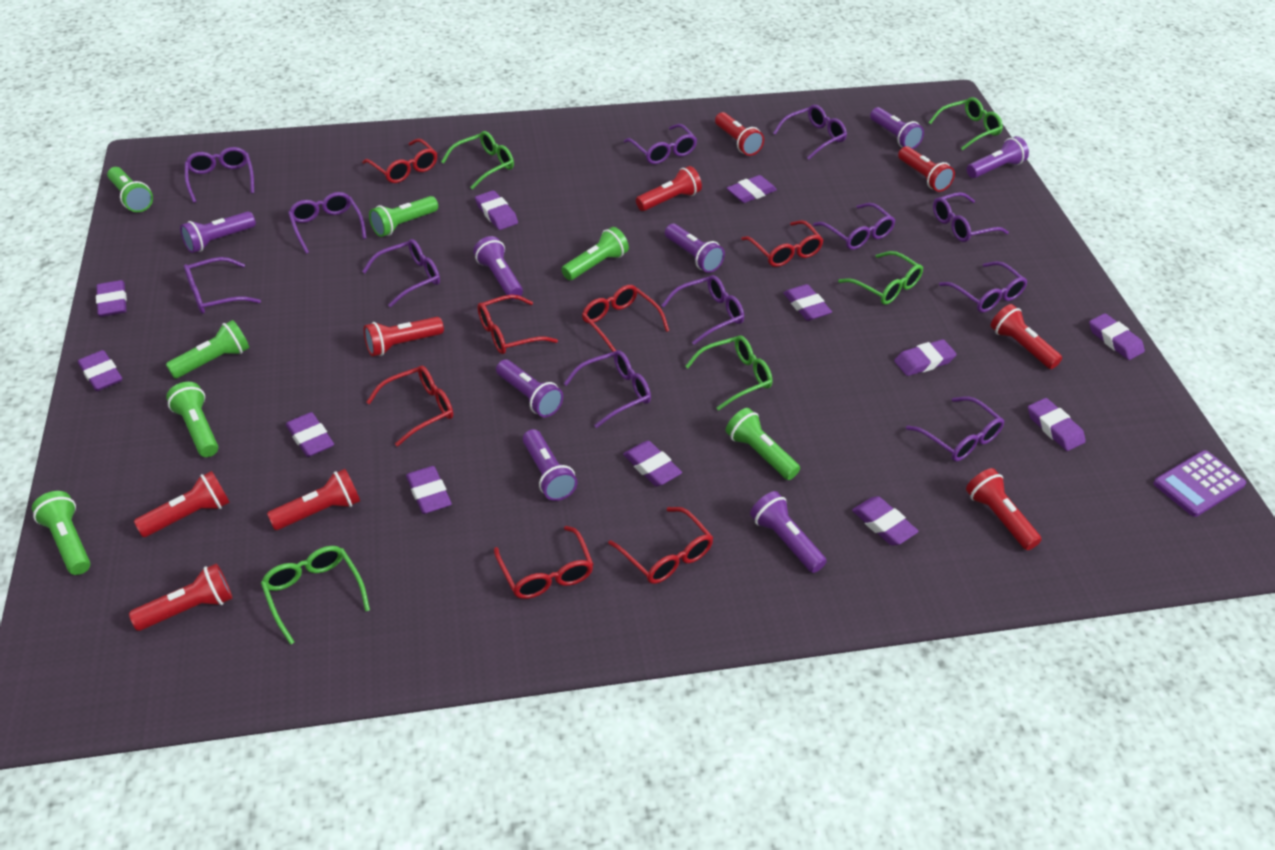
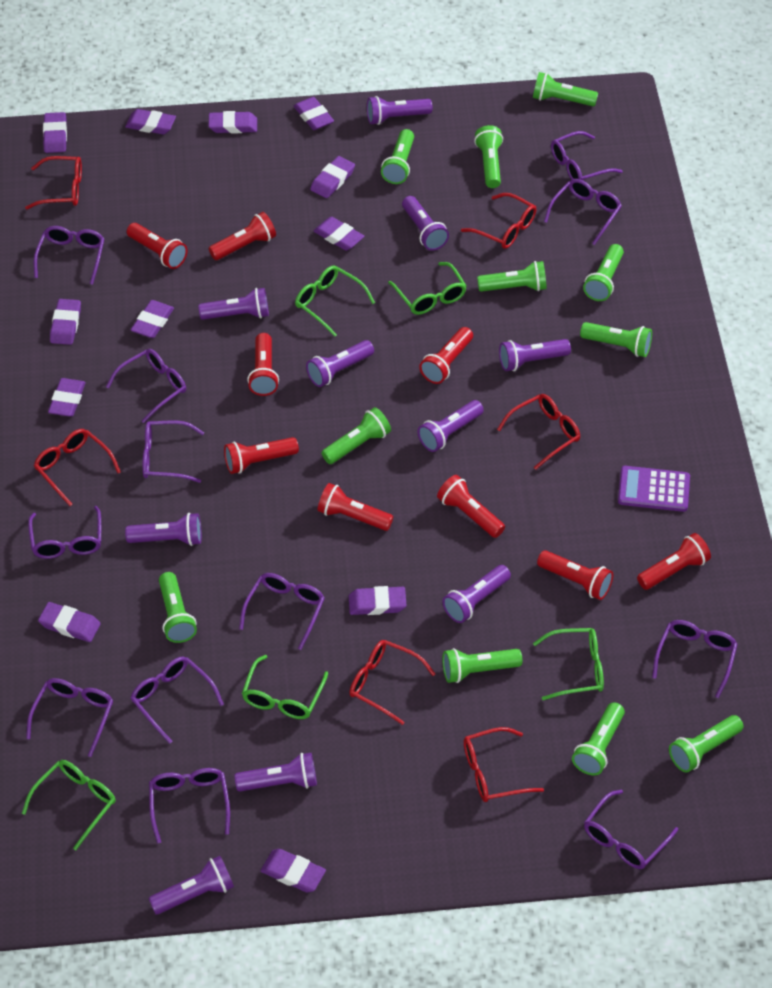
green flashlight: 7 -> 11
purple flashlight: 8 -> 10
red glasses: 7 -> 6

